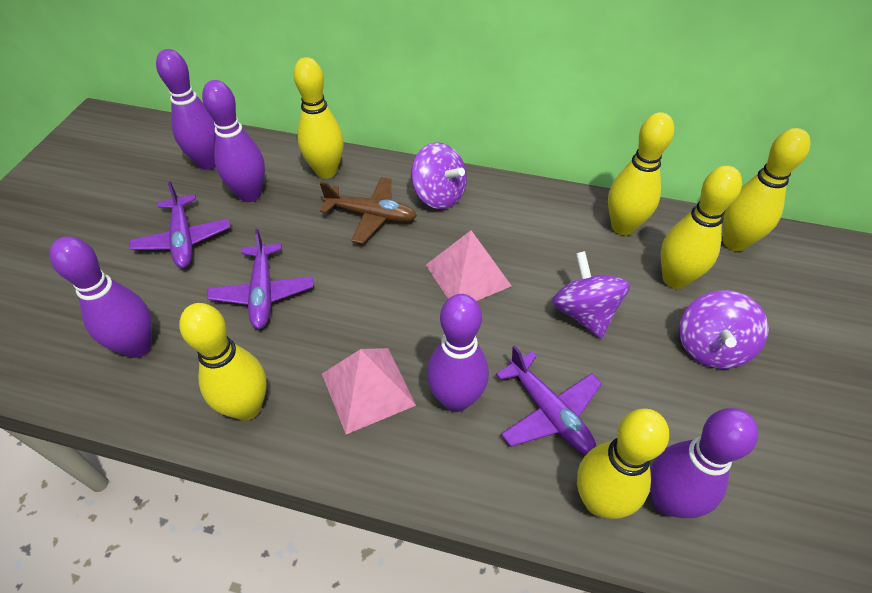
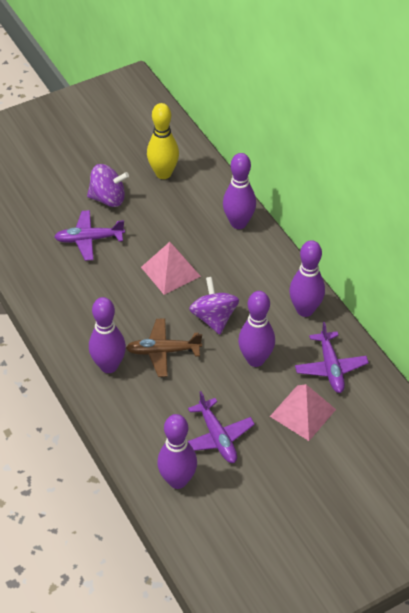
purple spinning top: 3 -> 2
yellow bowling pin: 6 -> 1

